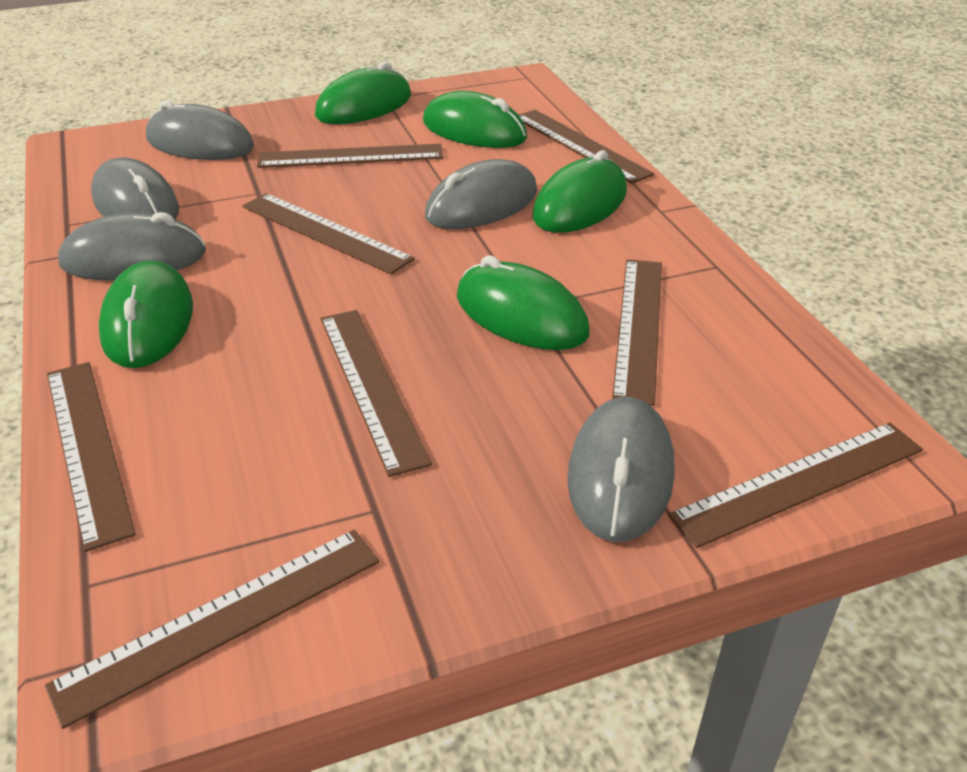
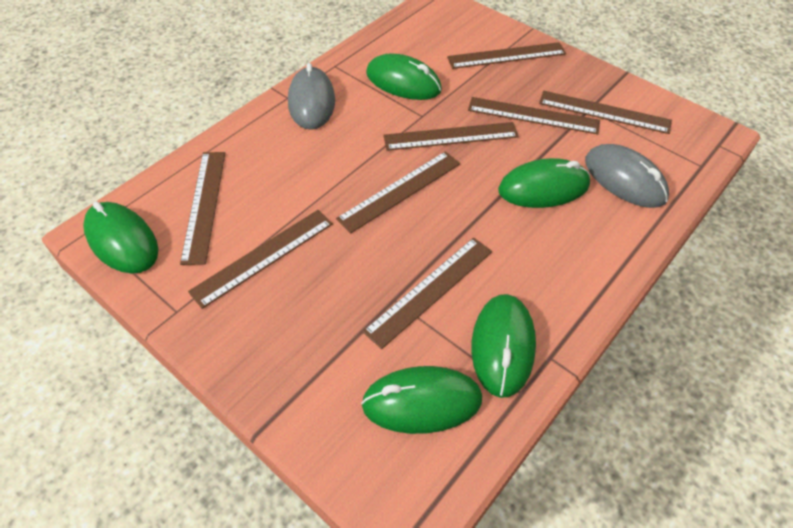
grey mouse: 5 -> 2

